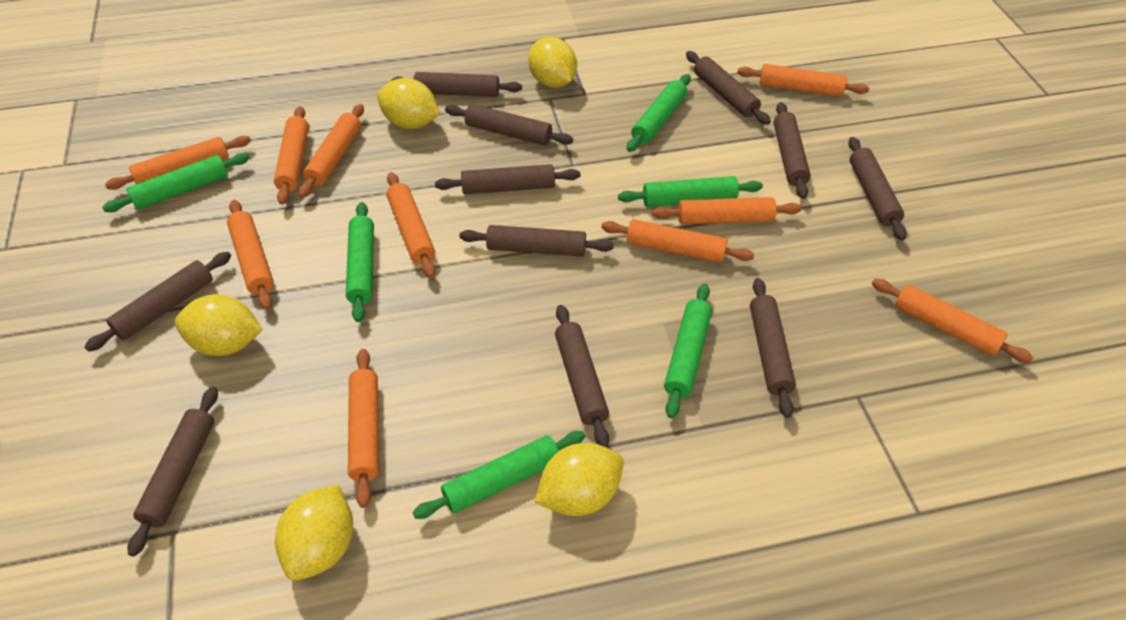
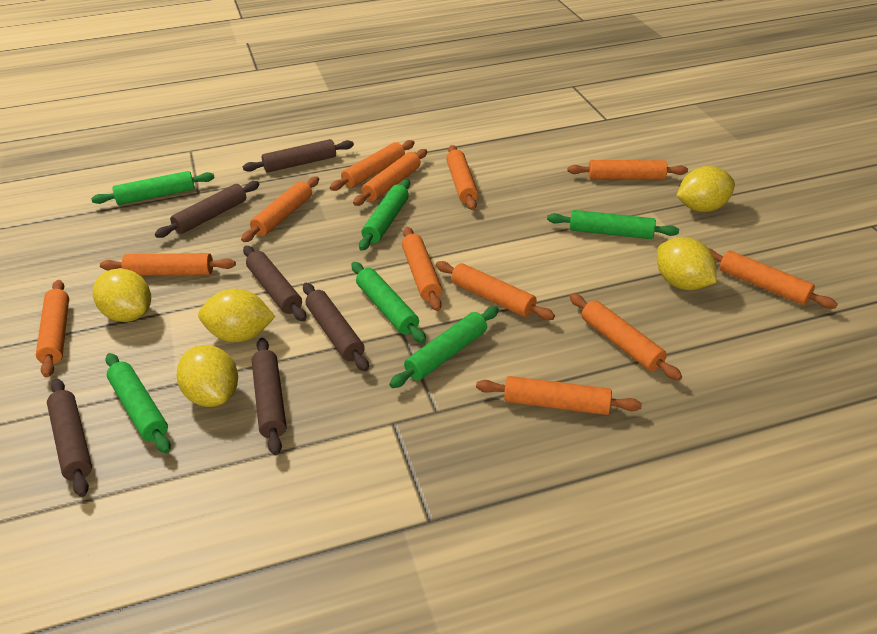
brown rolling pin: 11 -> 6
orange rolling pin: 10 -> 12

